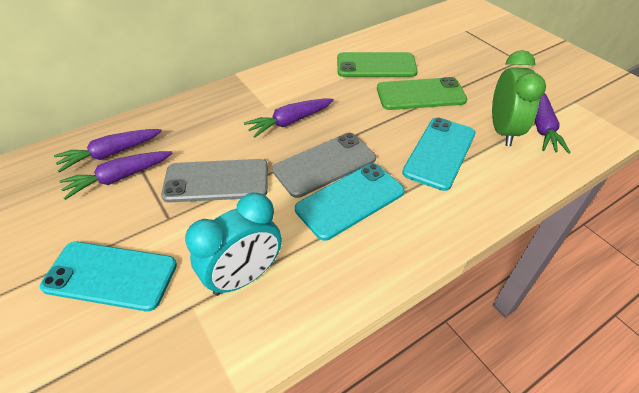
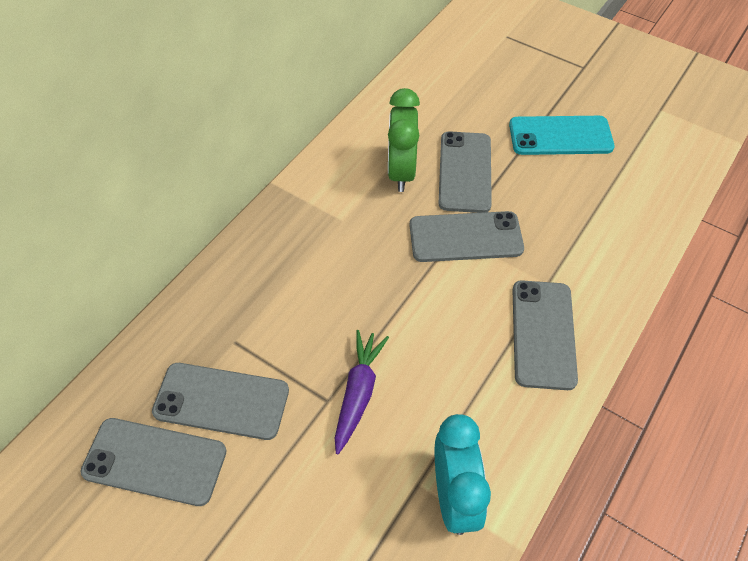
green phone: 2 -> 0
grey phone: 2 -> 5
purple carrot: 4 -> 1
turquoise phone: 3 -> 1

